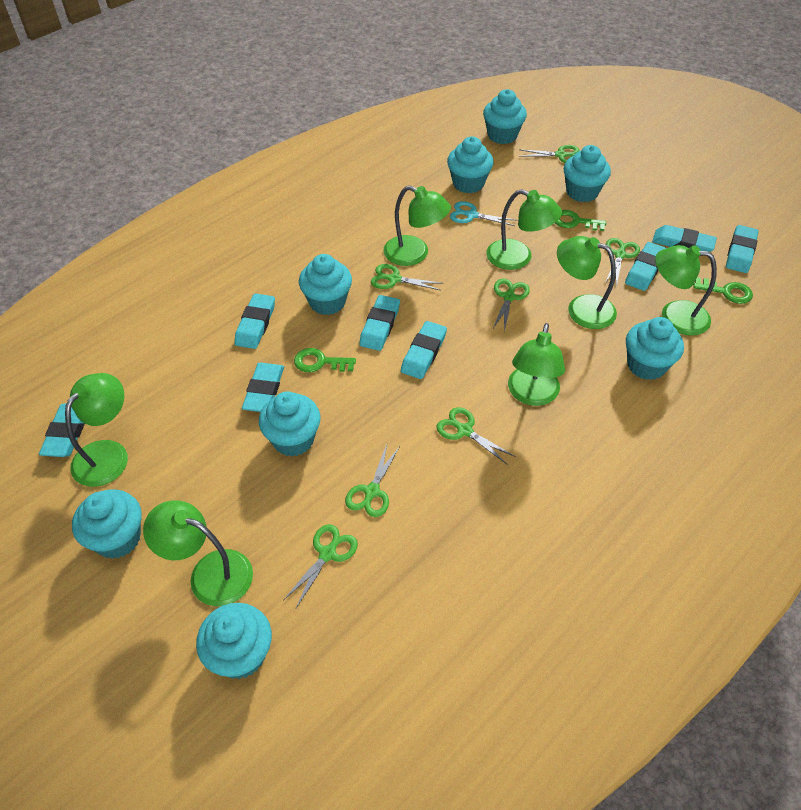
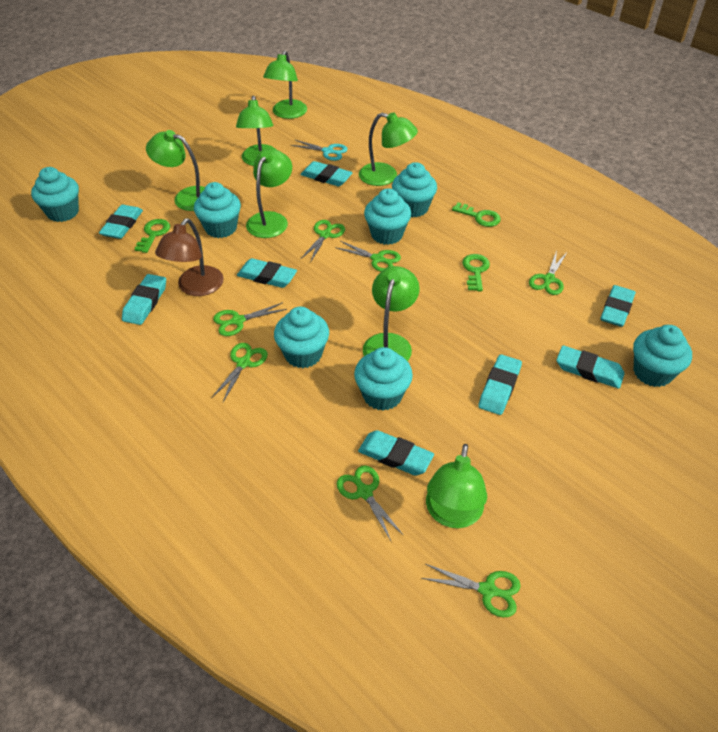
brown lamp: 0 -> 1
turquoise cupcake: 8 -> 7

